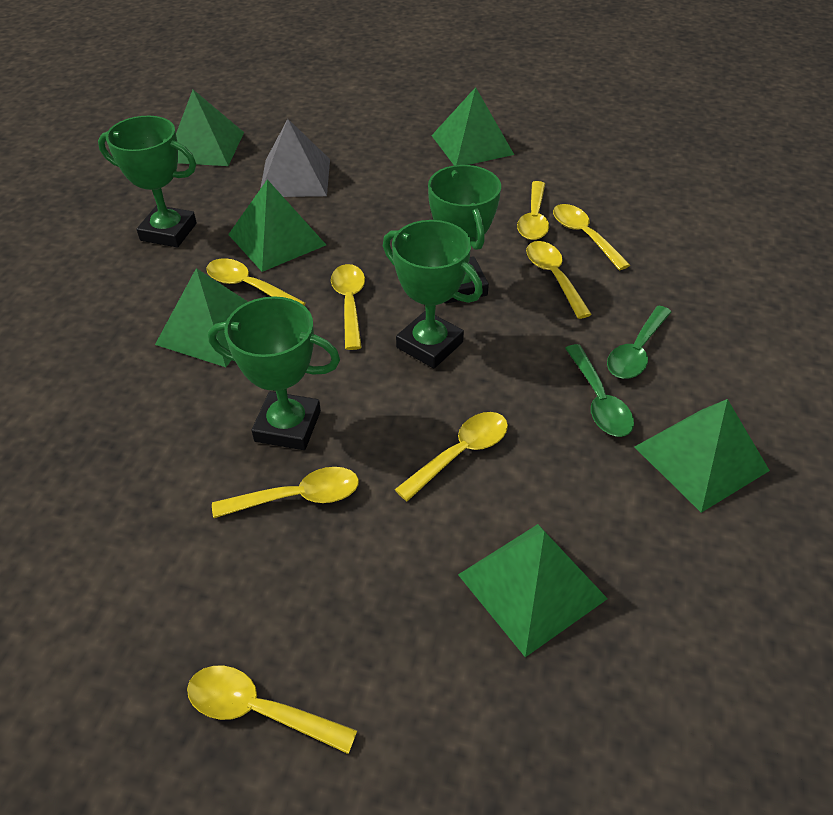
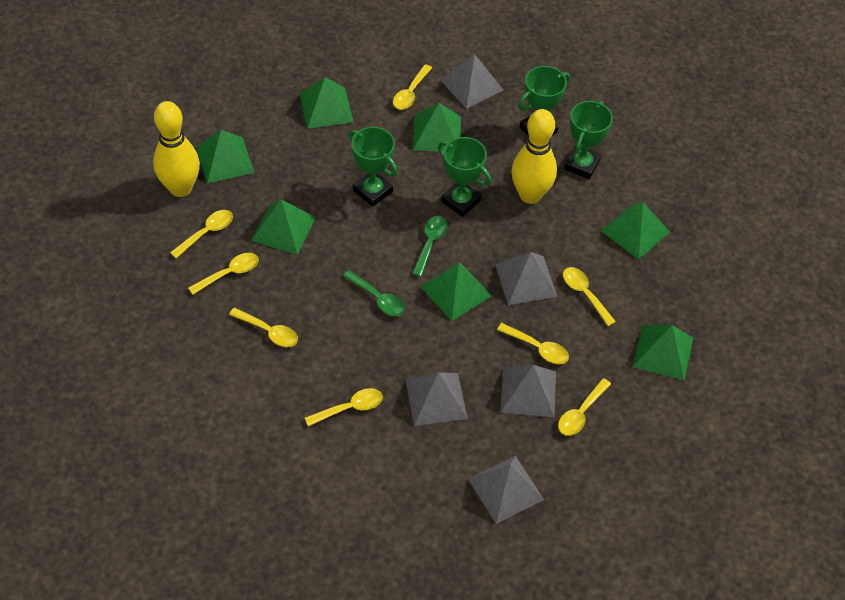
green pyramid: 6 -> 7
grey pyramid: 1 -> 5
yellow bowling pin: 0 -> 2

